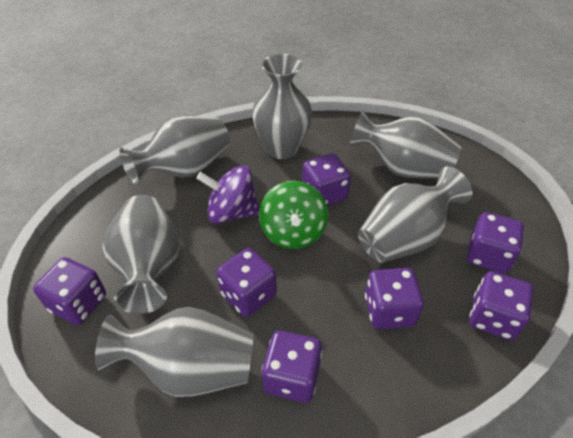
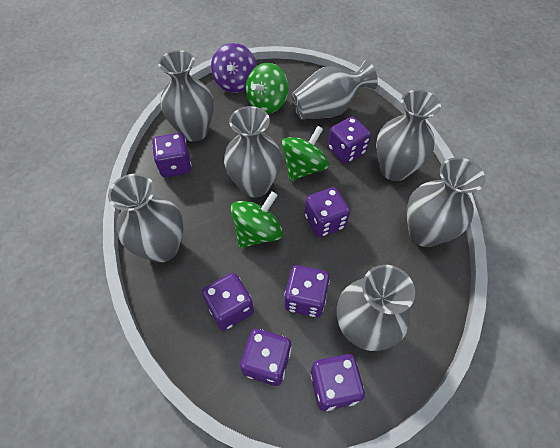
green spinning top: 1 -> 3
grey vase: 6 -> 7

